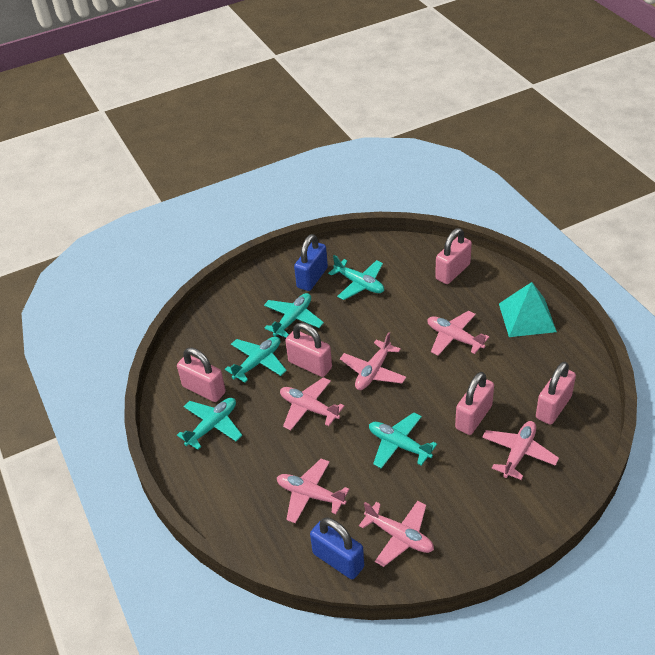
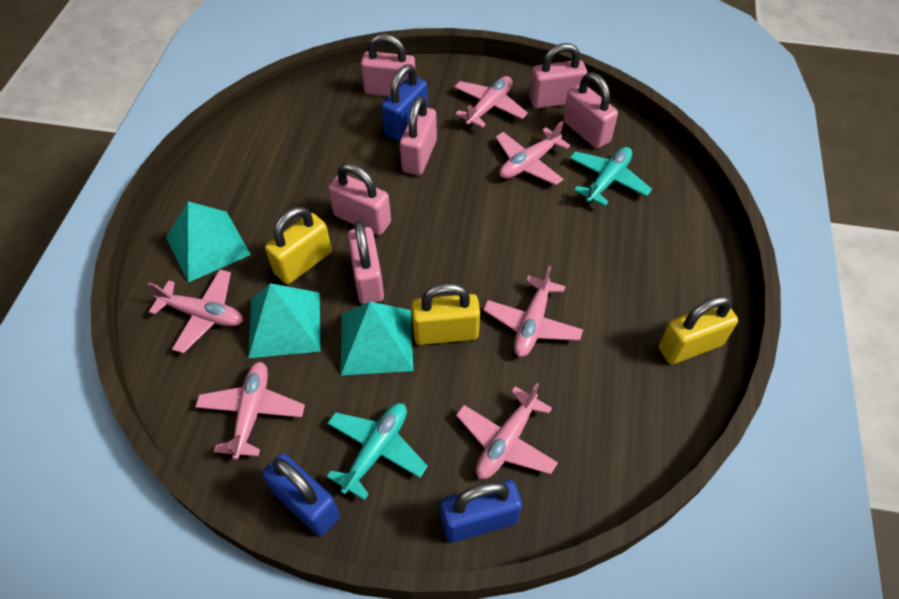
blue padlock: 2 -> 3
pink padlock: 5 -> 6
turquoise plane: 5 -> 2
turquoise pyramid: 1 -> 3
yellow padlock: 0 -> 3

